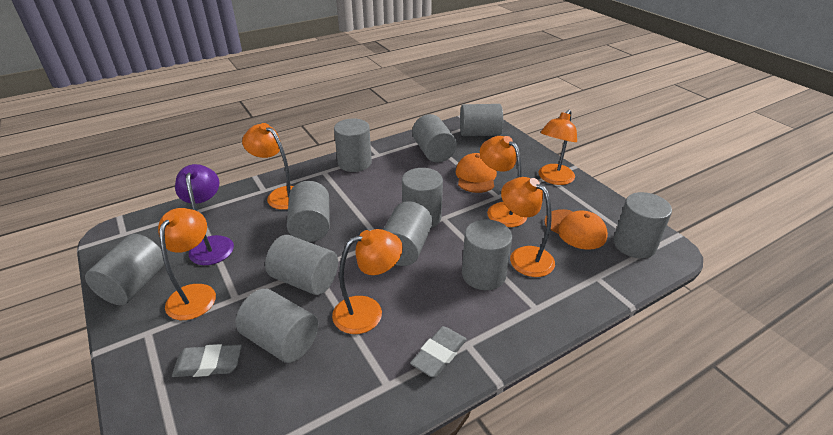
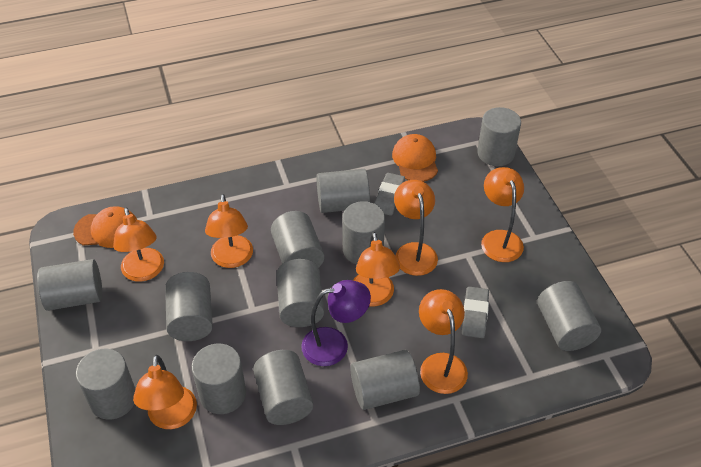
grey cylinder: 11 -> 12
orange lamp: 6 -> 7

